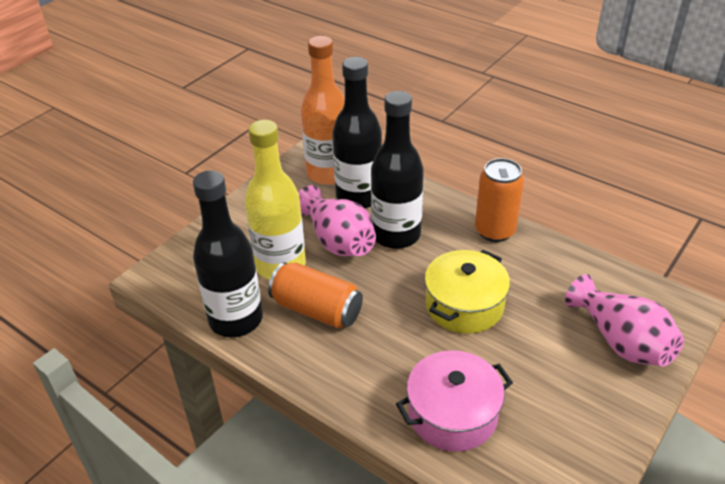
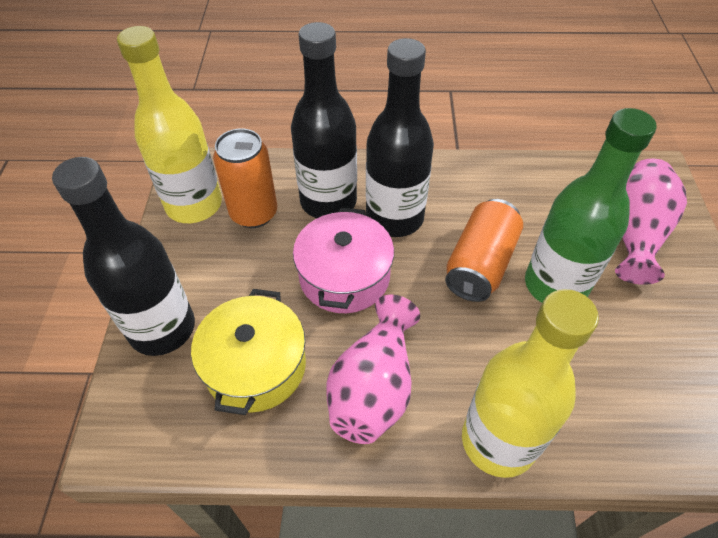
green bottle: 0 -> 1
orange bottle: 1 -> 0
yellow bottle: 1 -> 2

